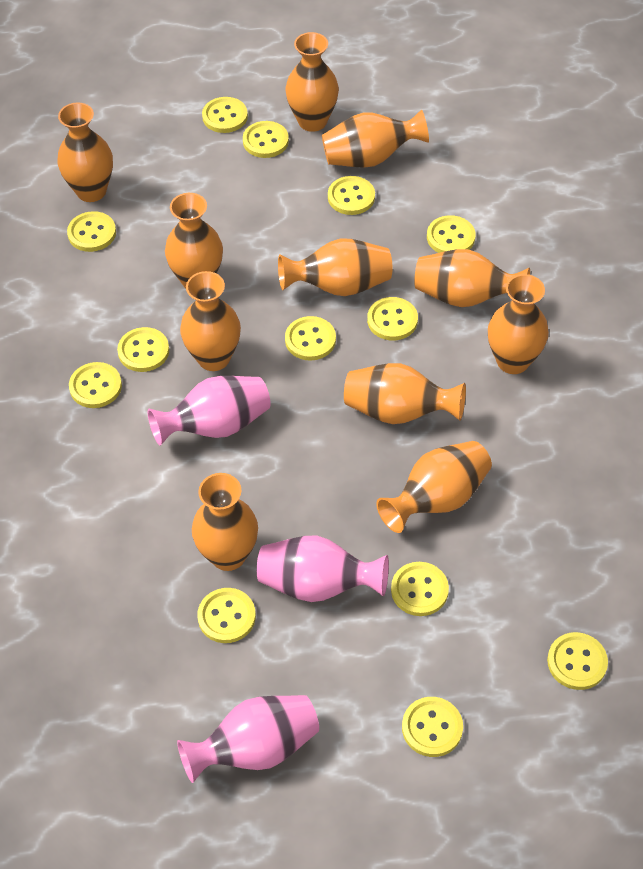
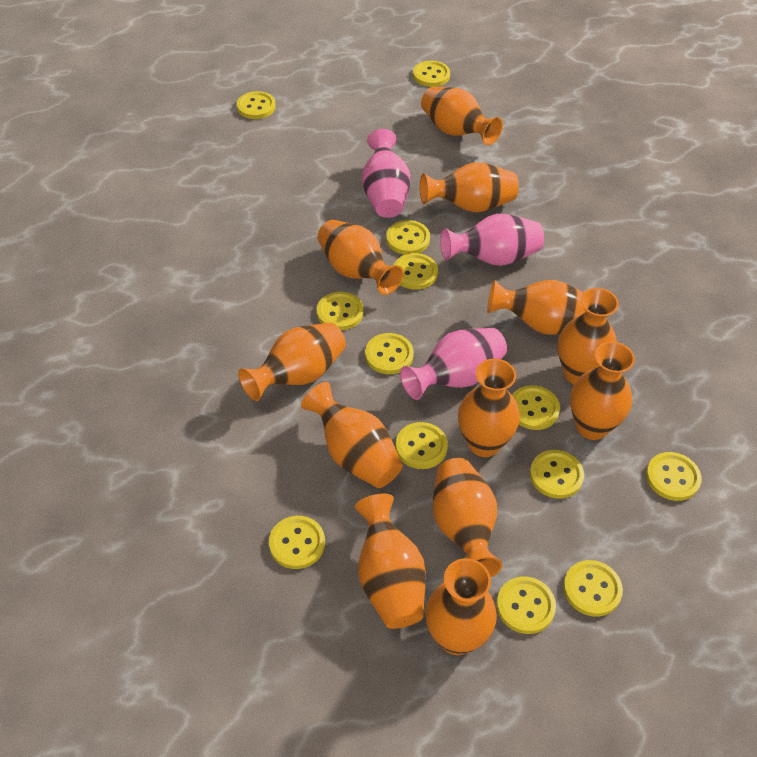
orange vase: 11 -> 12

